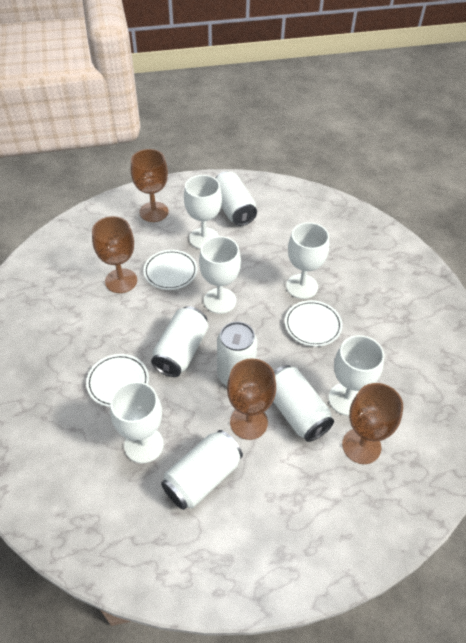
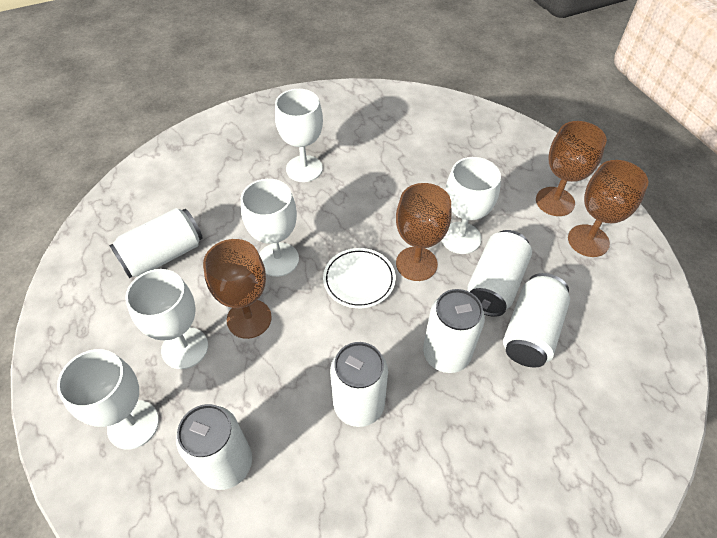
white can: 5 -> 6
white plate: 3 -> 1

